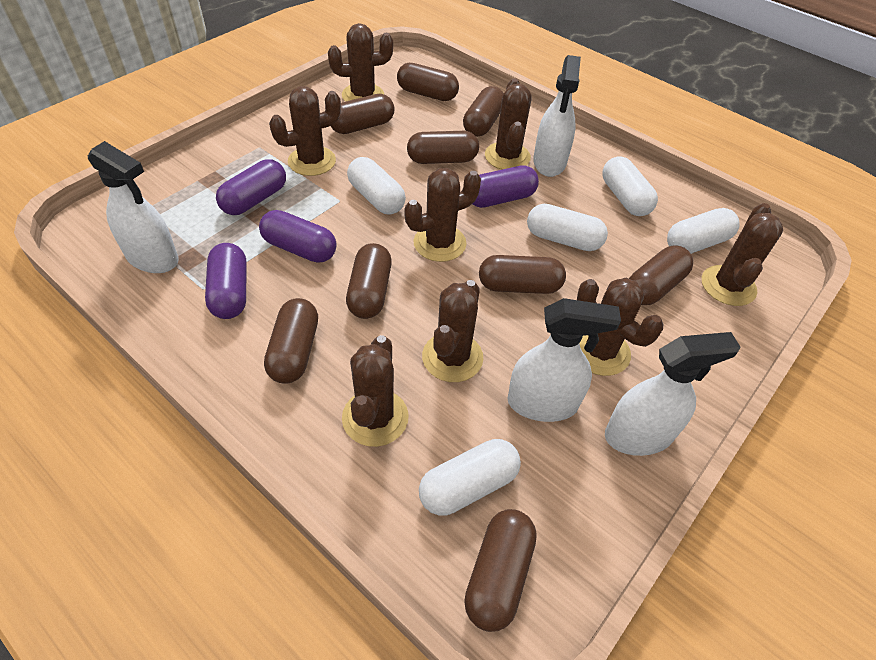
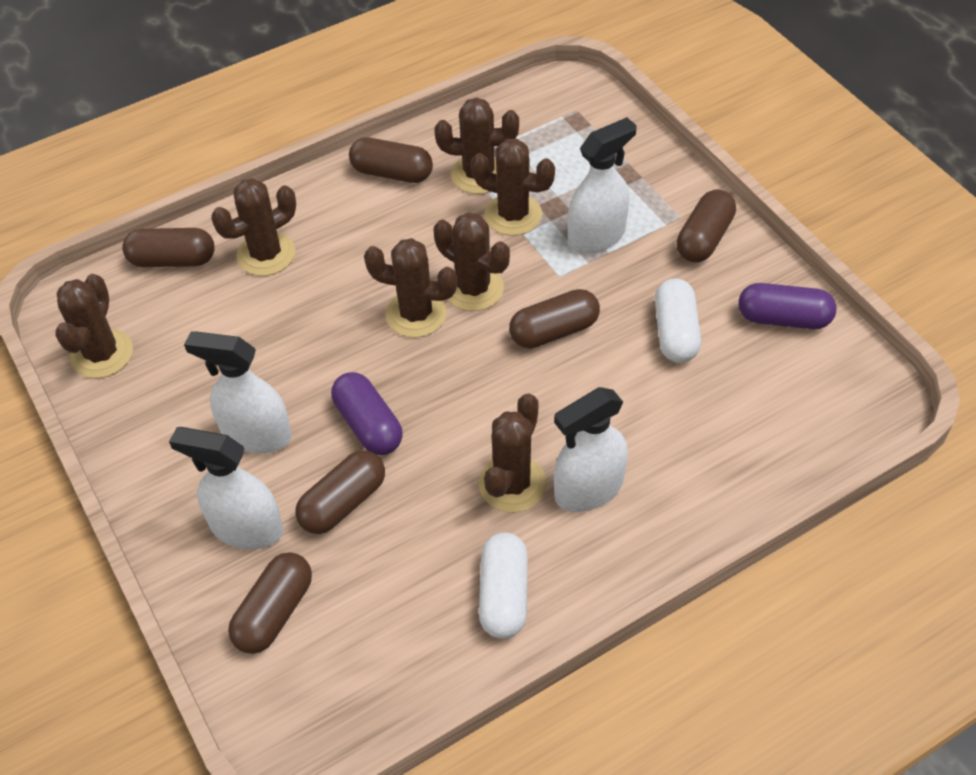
brown cactus: 8 -> 7
brown capsule: 9 -> 6
purple capsule: 4 -> 2
white capsule: 5 -> 2

